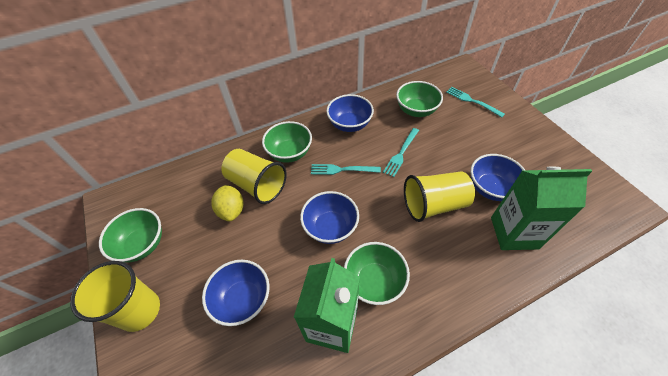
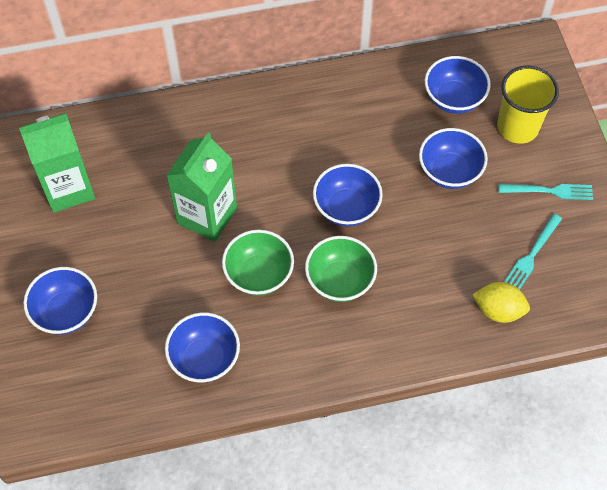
blue bowl: 4 -> 5
green bowl: 4 -> 2
turquoise fork: 3 -> 2
yellow cup: 3 -> 1

